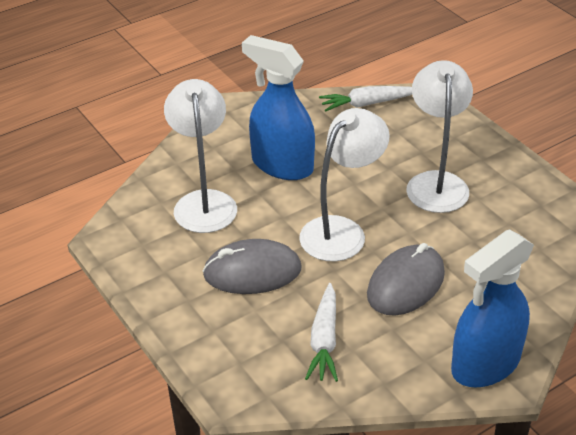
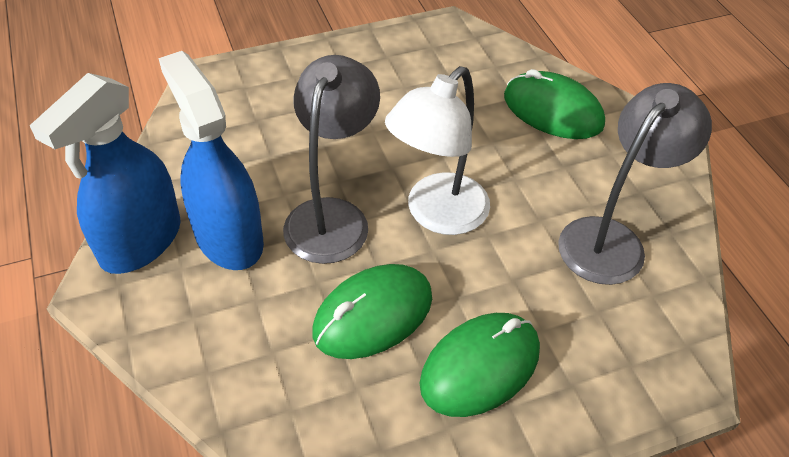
green mouse: 0 -> 3
grey lamp: 0 -> 2
grey mouse: 2 -> 0
white carrot: 2 -> 0
white lamp: 3 -> 1

